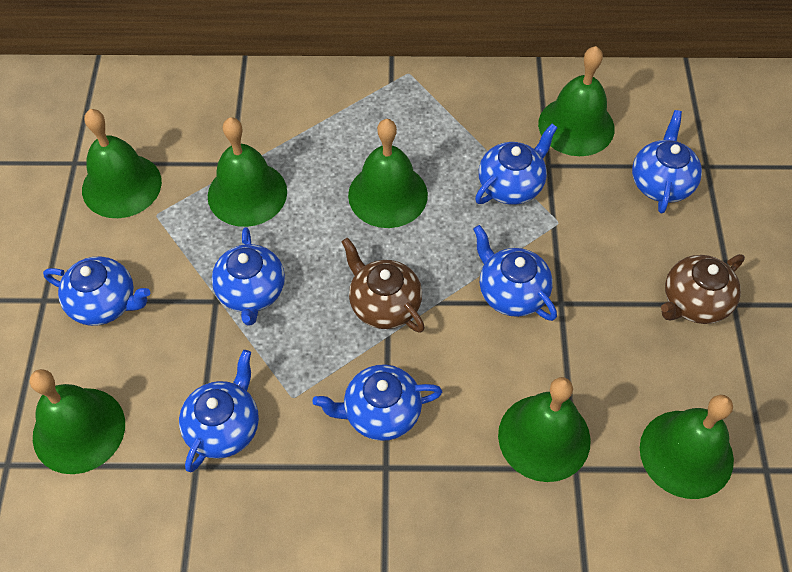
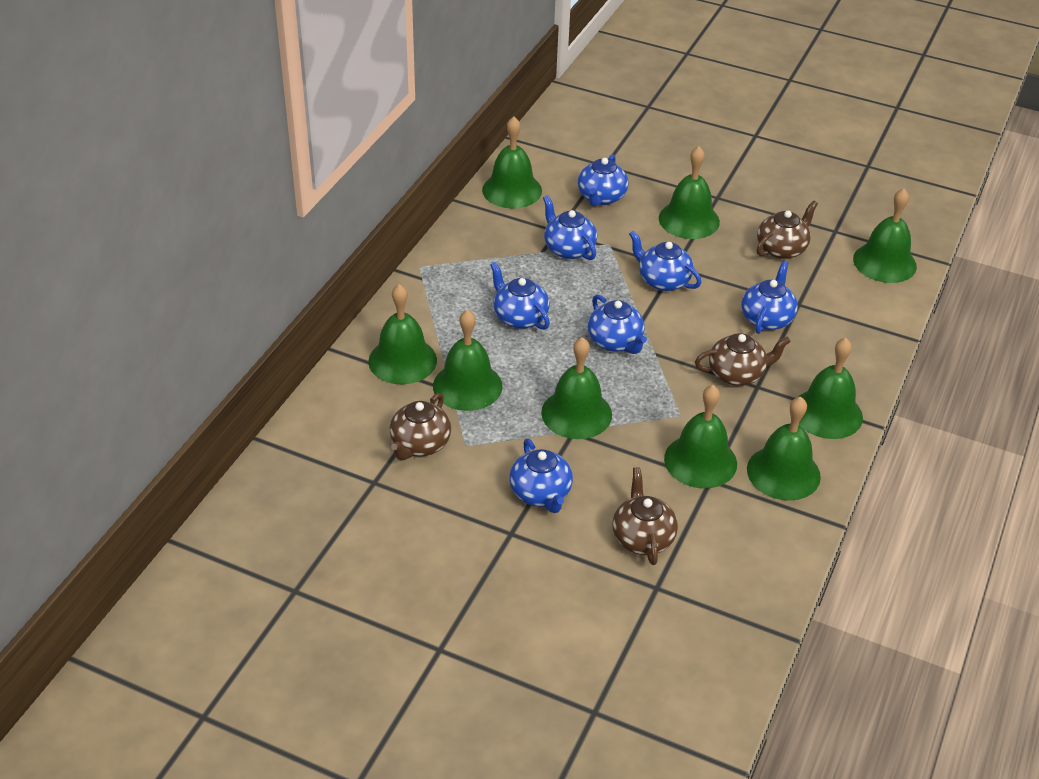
brown teapot: 2 -> 4
green bell: 7 -> 9

